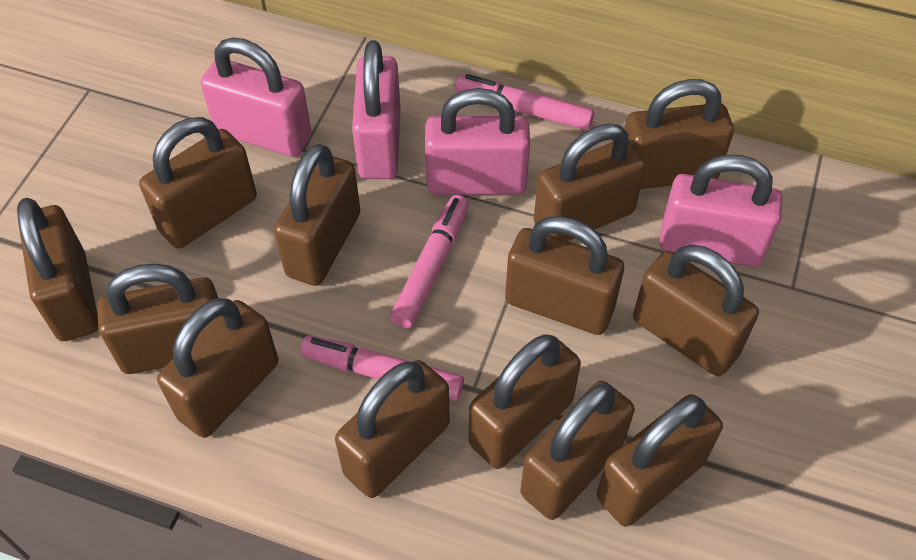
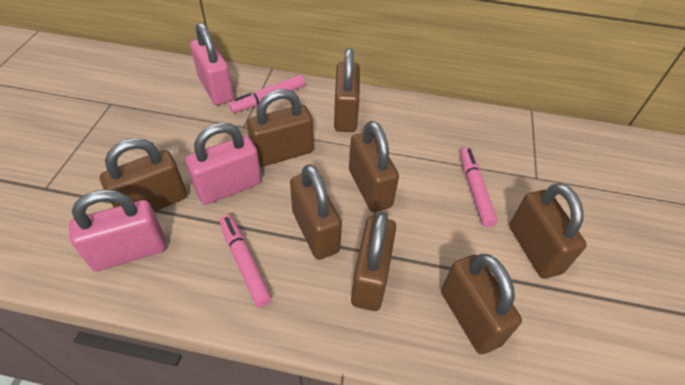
brown padlock: 13 -> 8
pink padlock: 4 -> 3

